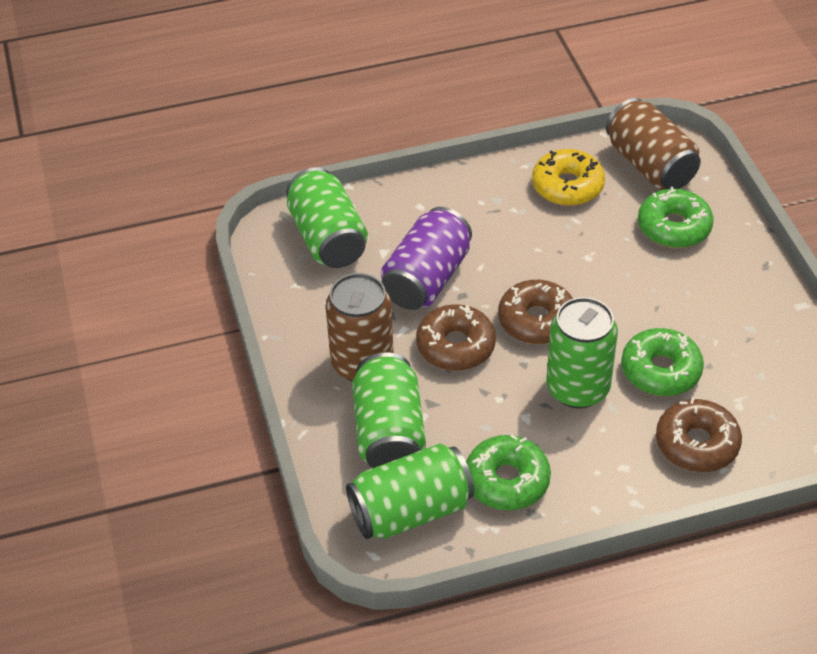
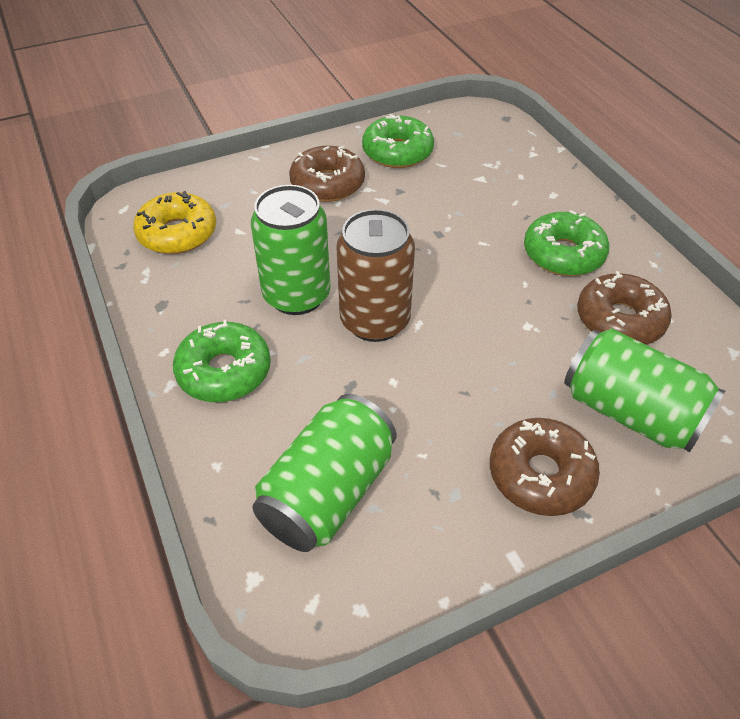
brown can: 2 -> 1
green can: 4 -> 3
purple can: 1 -> 0

